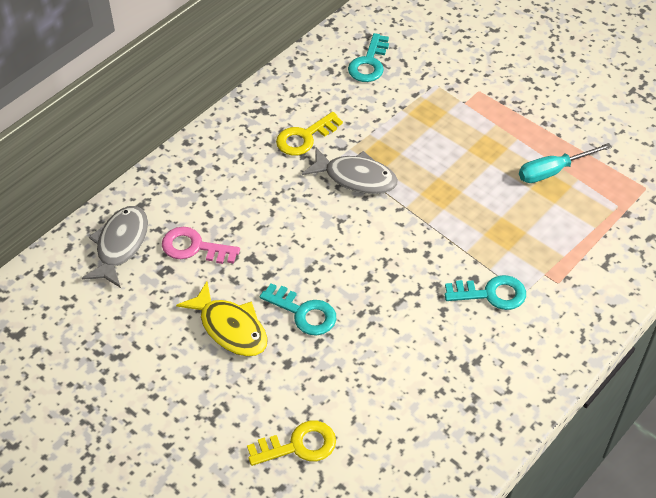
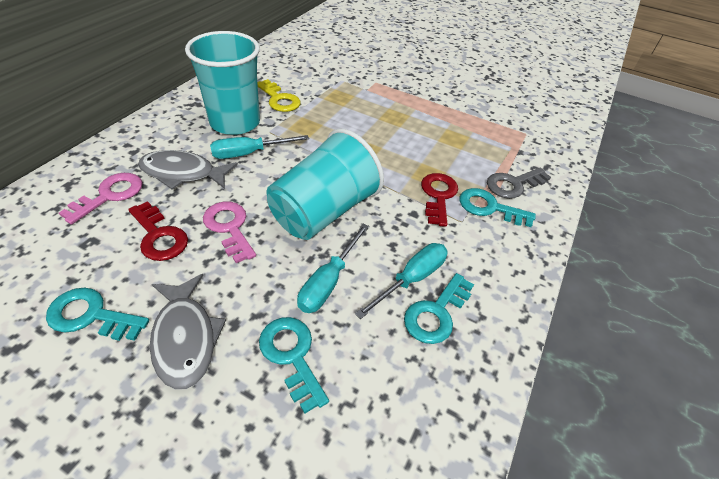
grey key: 0 -> 1
pink key: 1 -> 2
red key: 0 -> 2
turquoise cup: 0 -> 2
turquoise key: 3 -> 4
turquoise screwdriver: 1 -> 3
yellow fish: 1 -> 0
yellow key: 2 -> 1

